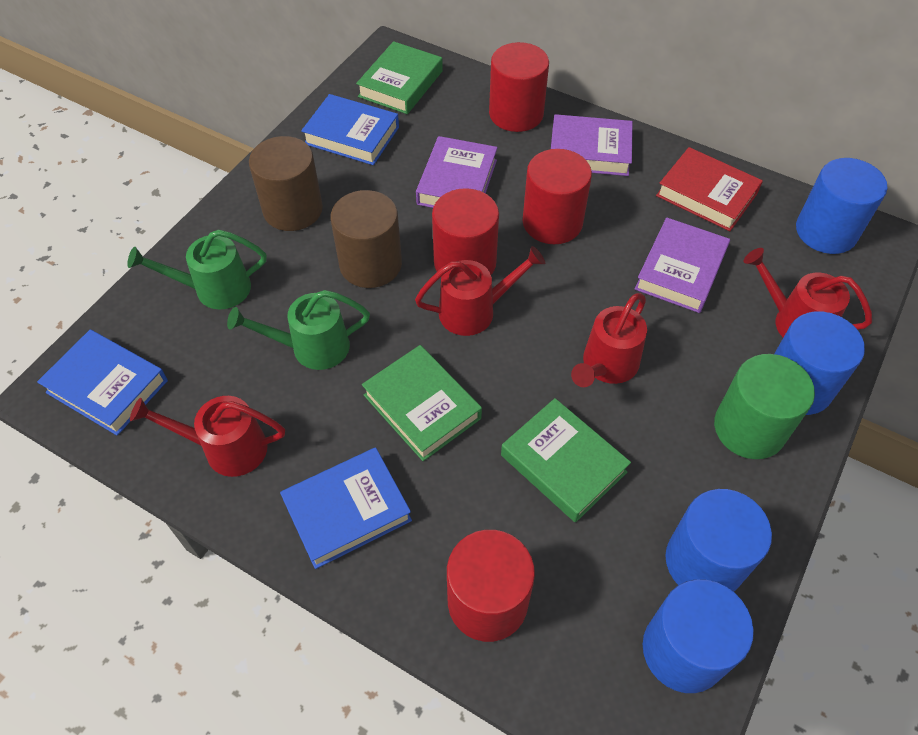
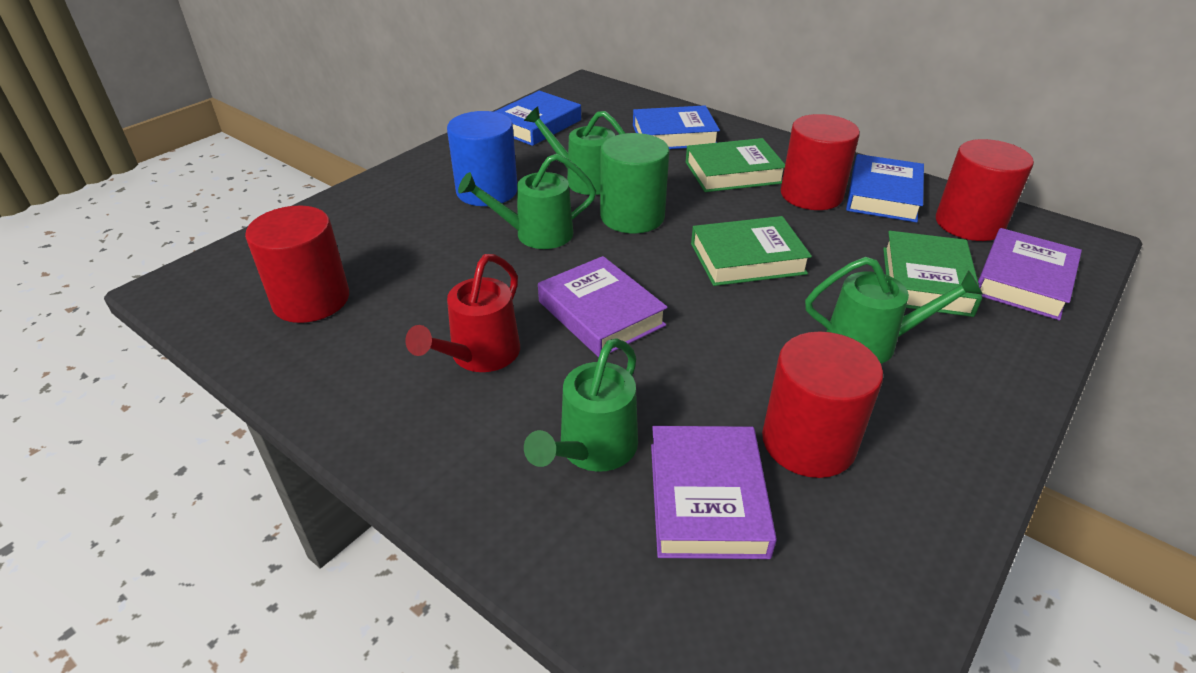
blue cylinder: 4 -> 1
brown cylinder: 2 -> 0
green watering can: 2 -> 4
red book: 1 -> 0
red watering can: 4 -> 1

